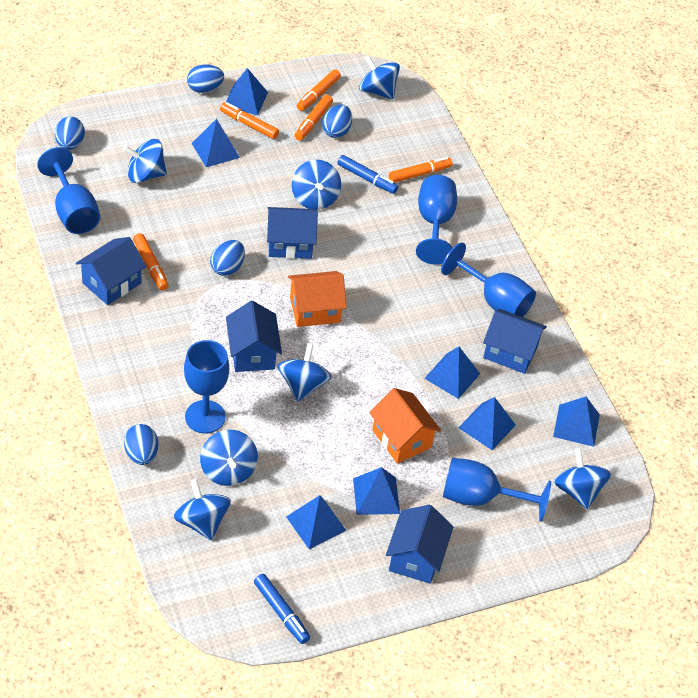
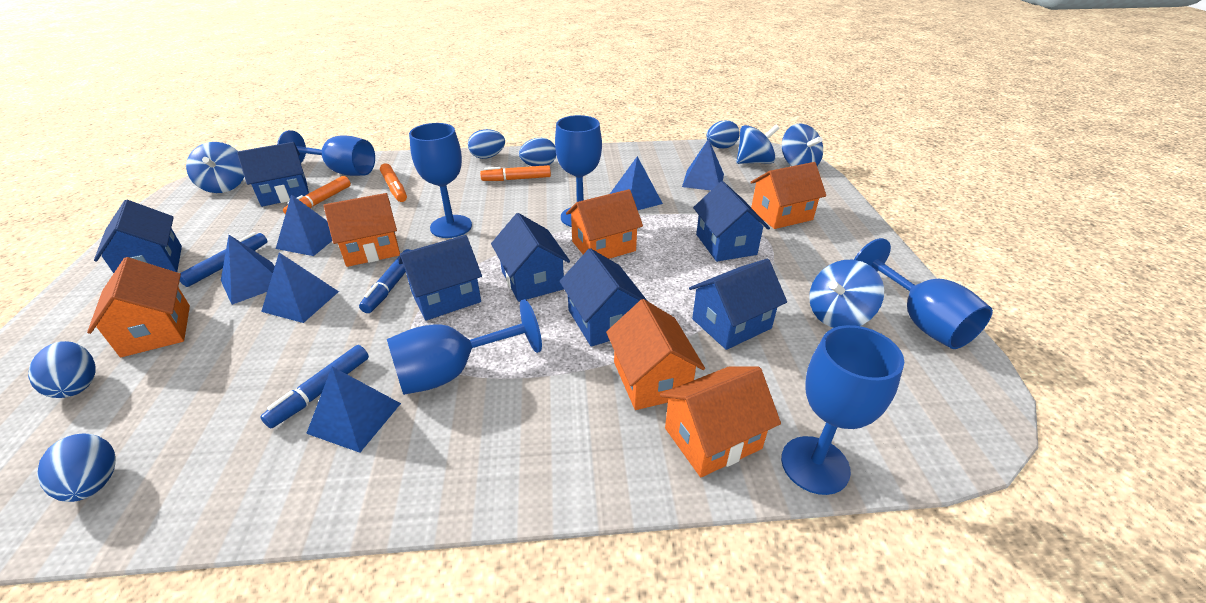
blue goblet: 5 -> 6
blue house: 5 -> 7
blue marker: 2 -> 3
blue pyramid: 7 -> 6
blue spinning top: 7 -> 4
orange house: 2 -> 6
orange marker: 5 -> 3

